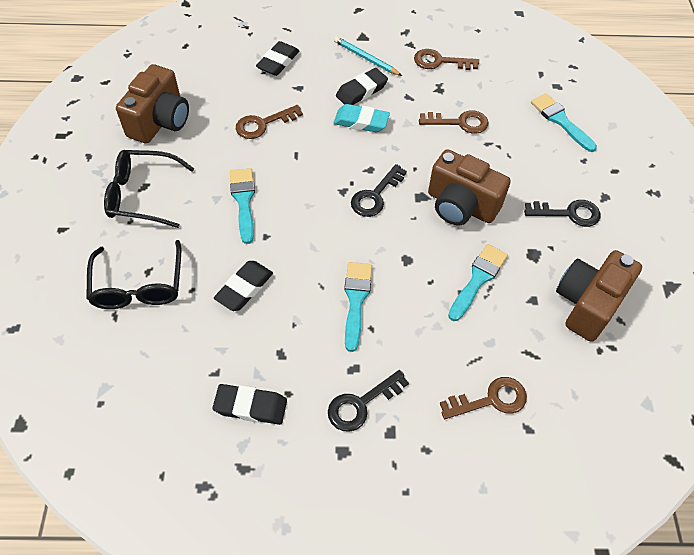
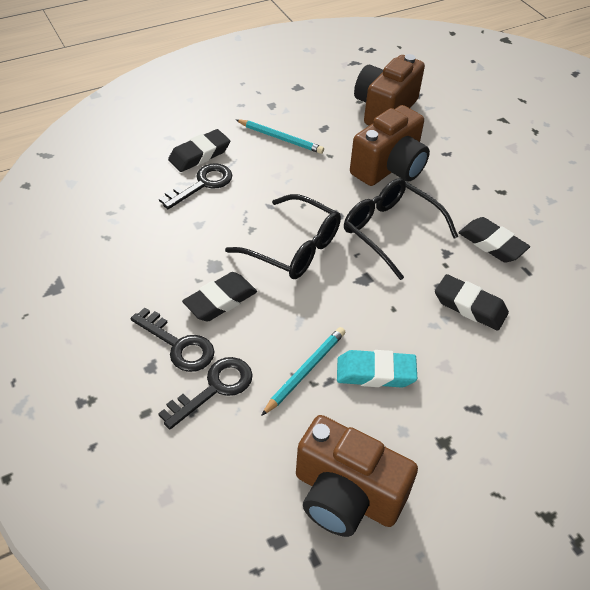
brown key: 4 -> 0
turquoise brush: 4 -> 0
turquoise pencil: 1 -> 2

